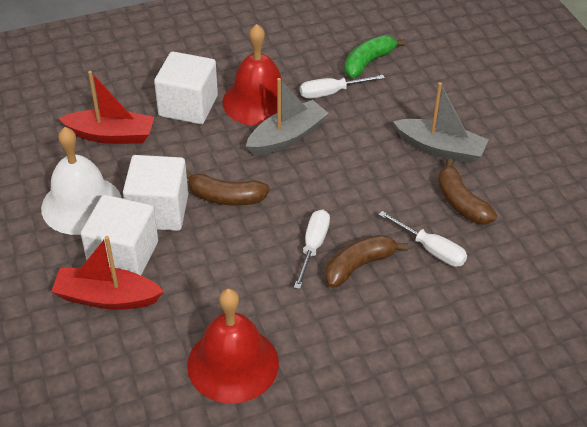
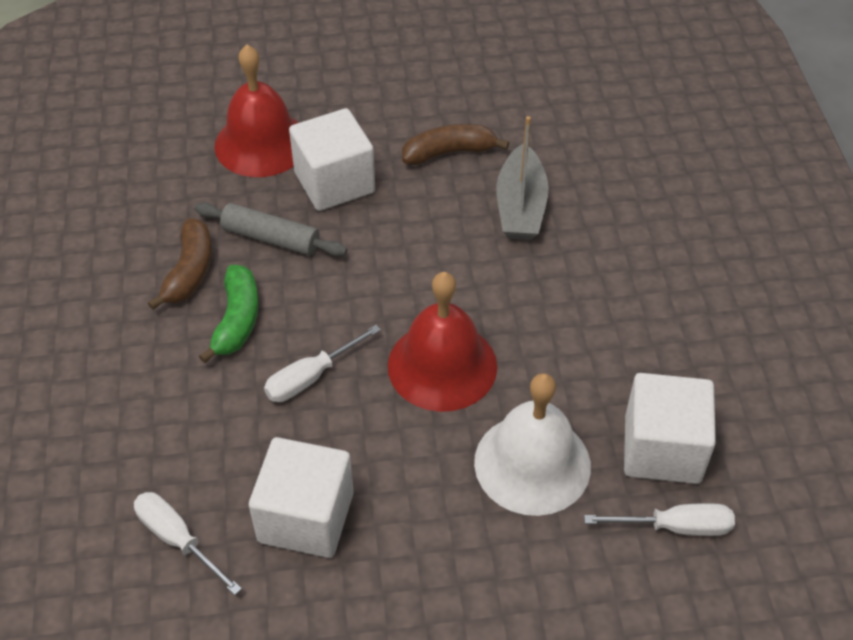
brown banana: 3 -> 2
grey boat: 2 -> 1
grey rolling pin: 0 -> 1
red boat: 2 -> 0

